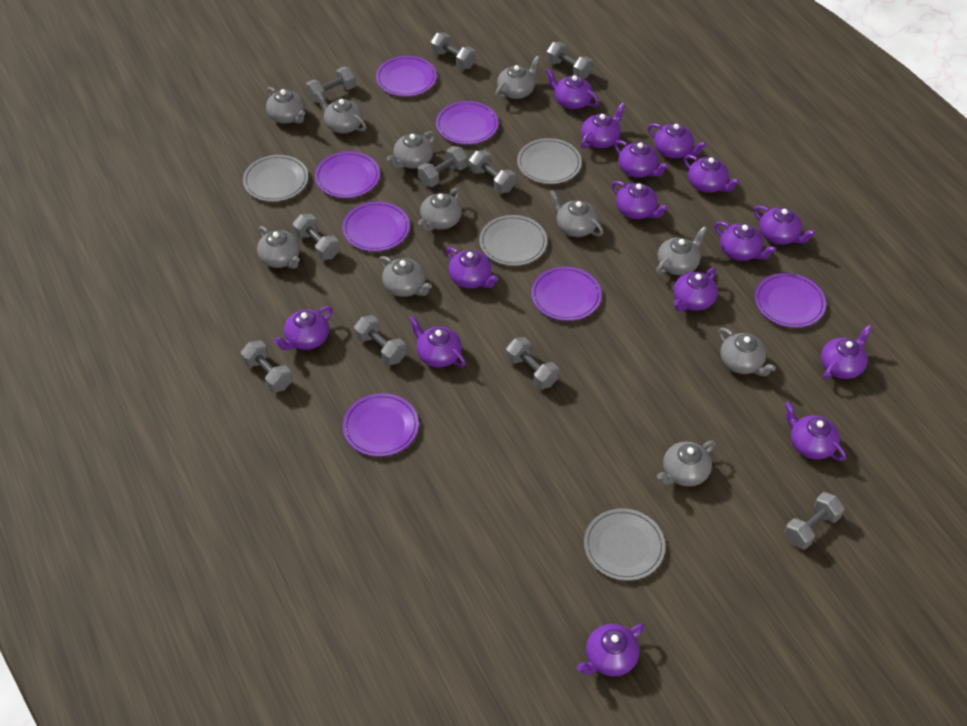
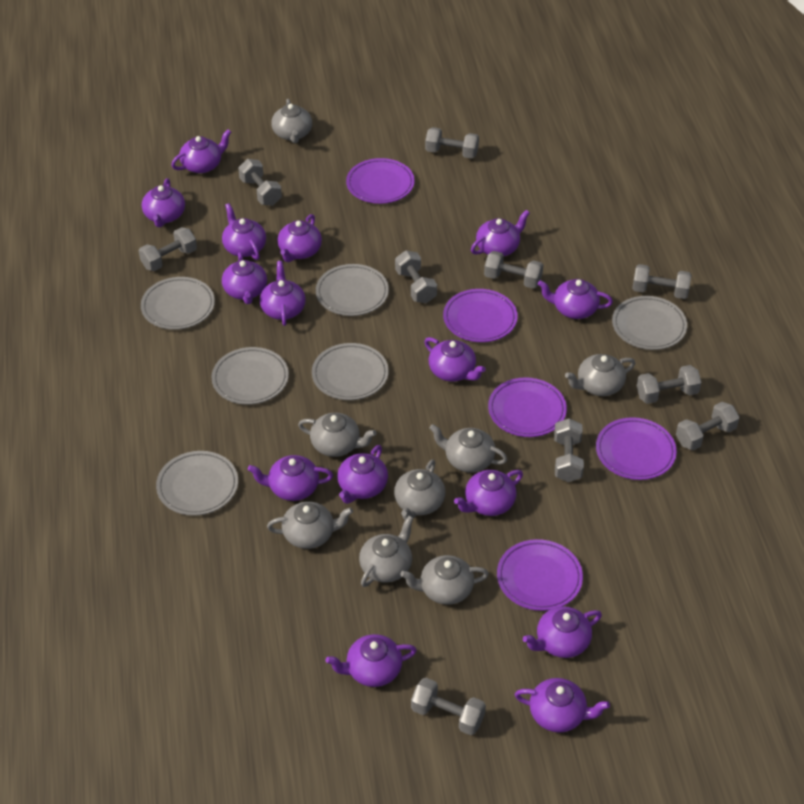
grey plate: 4 -> 6
grey teapot: 11 -> 8
purple plate: 7 -> 5

